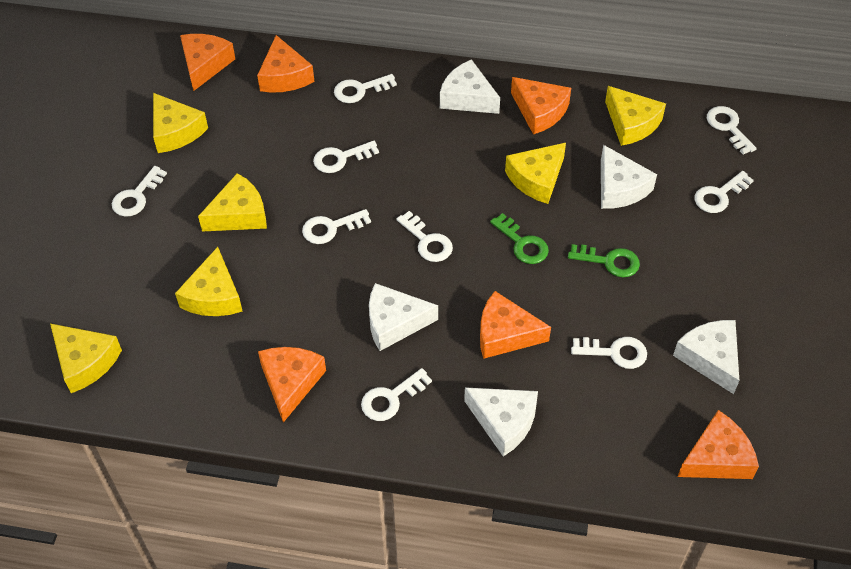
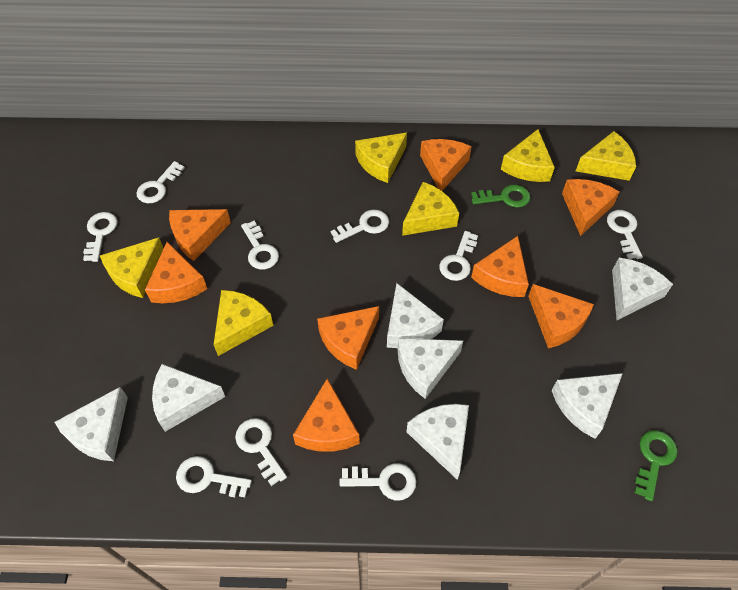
orange cheese: 6 -> 8
white cheese: 5 -> 7

